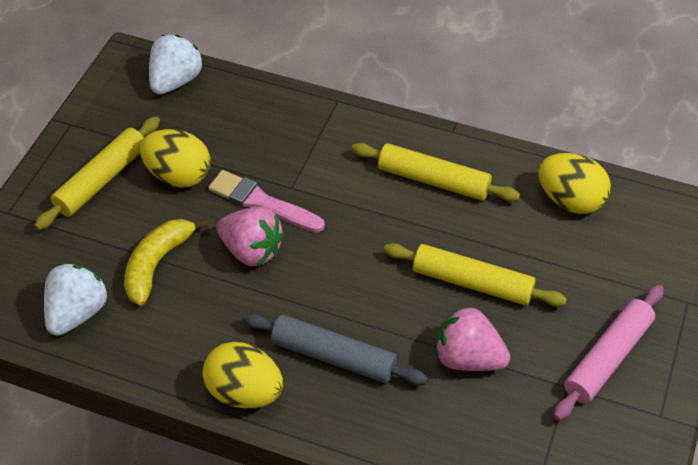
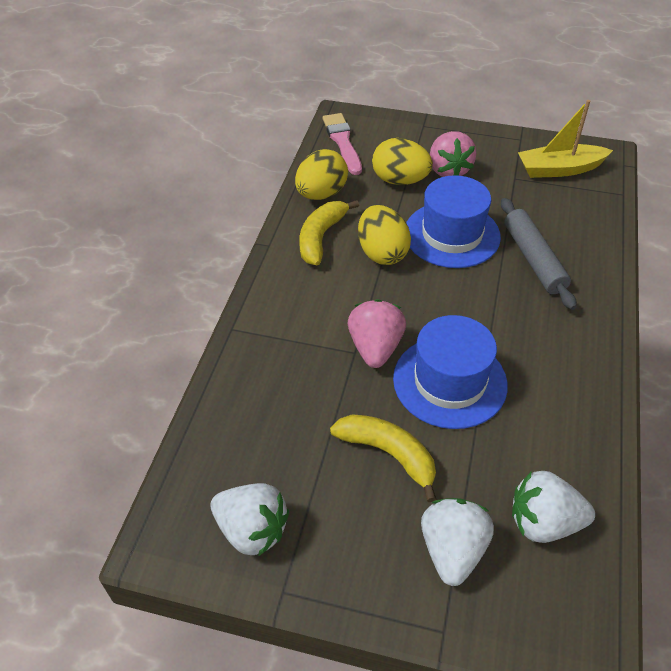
blue hat: 0 -> 2
pink rolling pin: 1 -> 0
white strawberry: 2 -> 3
yellow banana: 1 -> 2
yellow boat: 0 -> 1
yellow rolling pin: 3 -> 0

